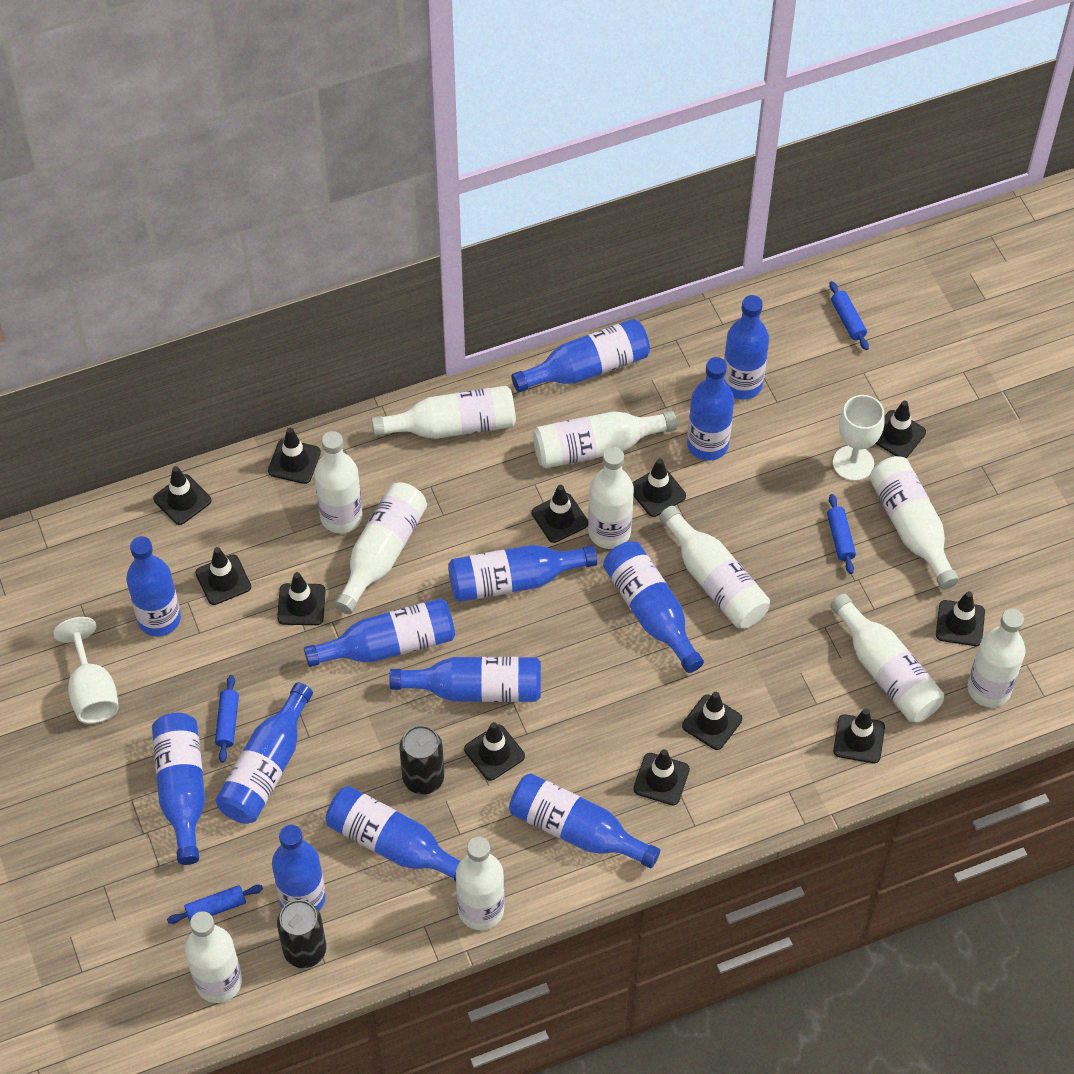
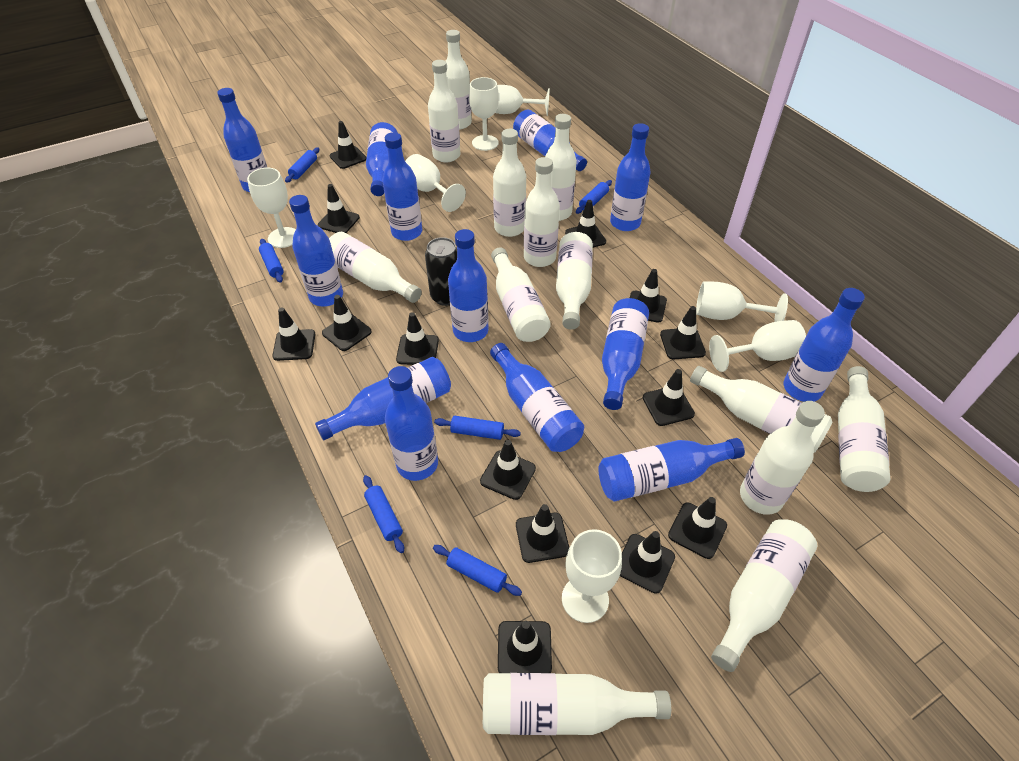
black can: 2 -> 1
black traffic cone: 12 -> 14
blue rolling pin: 4 -> 6
white bottle: 11 -> 13
white goblet: 2 -> 7

